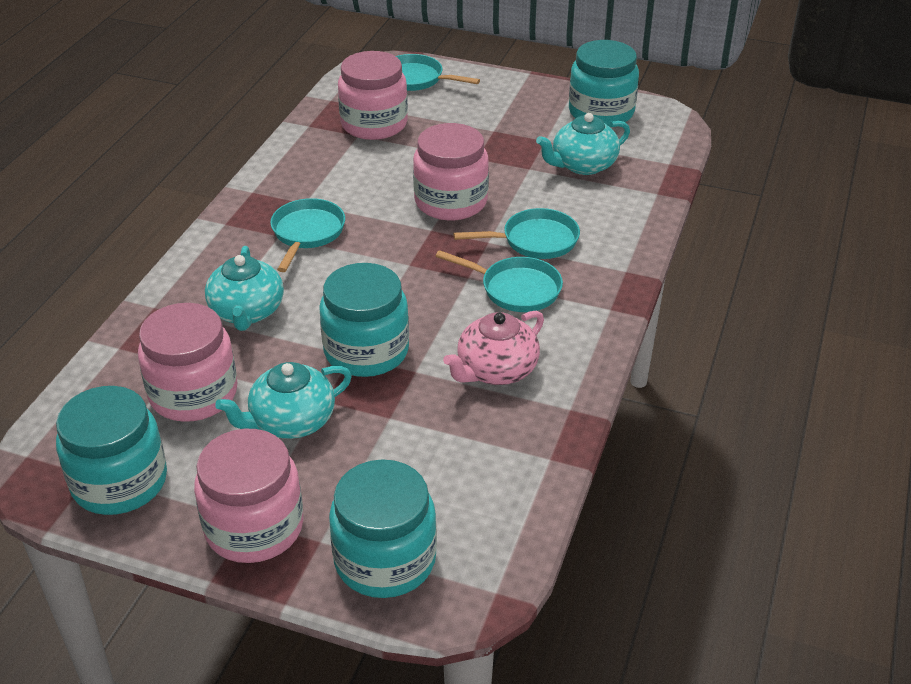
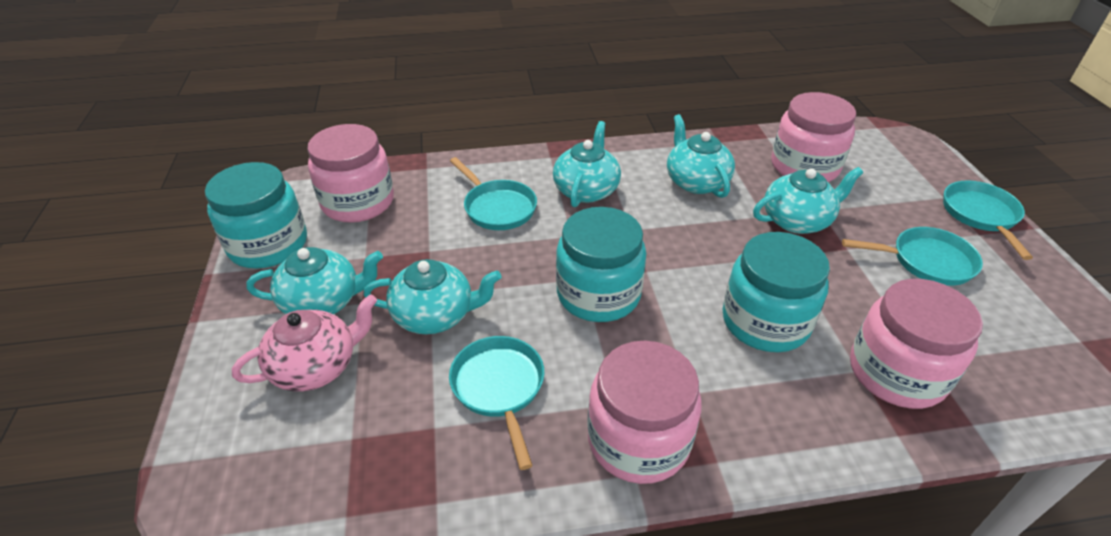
turquoise jar: 4 -> 3
turquoise teapot: 3 -> 5

